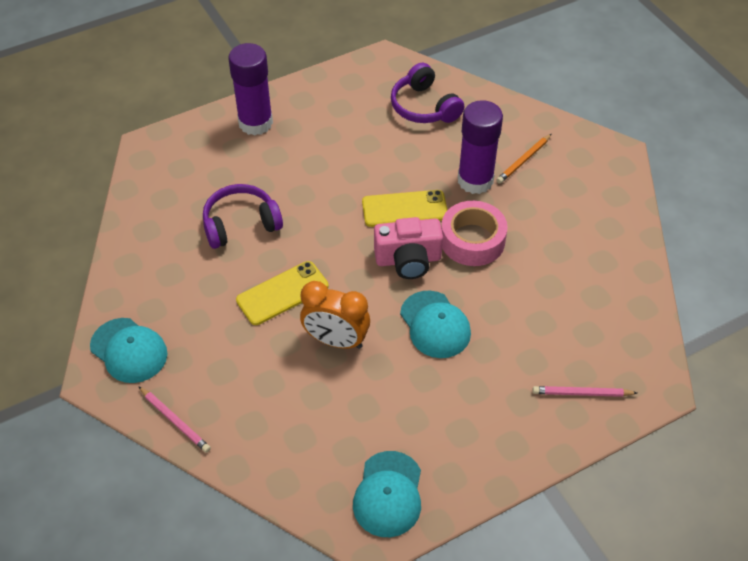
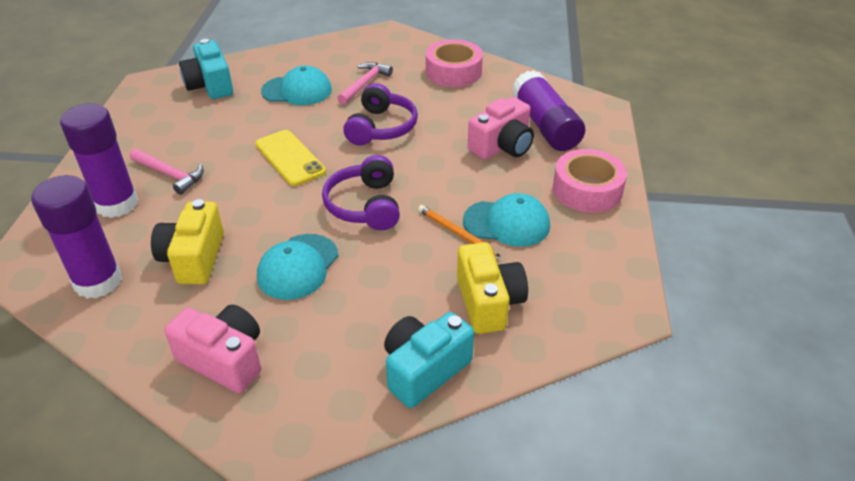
orange clock: 1 -> 0
pink camera: 1 -> 2
pink hammer: 0 -> 2
pink pencil: 2 -> 0
pink tape: 1 -> 2
purple glue stick: 2 -> 3
turquoise camera: 0 -> 2
yellow camera: 0 -> 2
yellow phone: 2 -> 1

